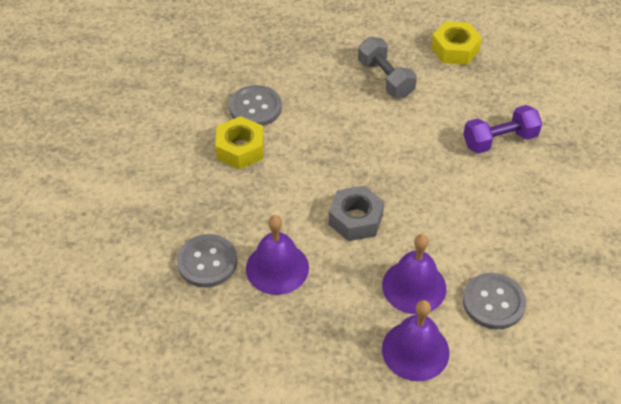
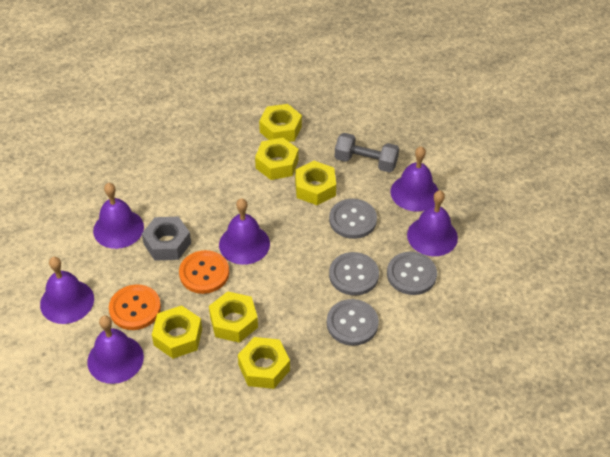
grey button: 3 -> 4
orange button: 0 -> 2
purple bell: 3 -> 6
purple dumbbell: 1 -> 0
yellow nut: 2 -> 6

